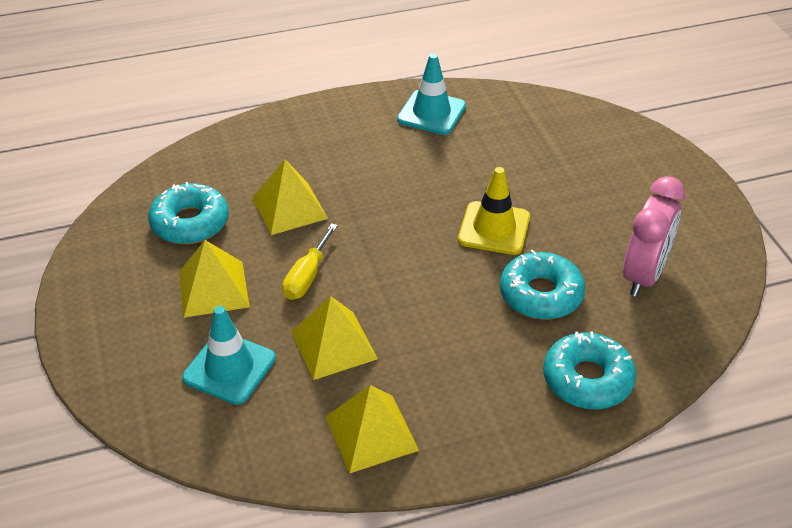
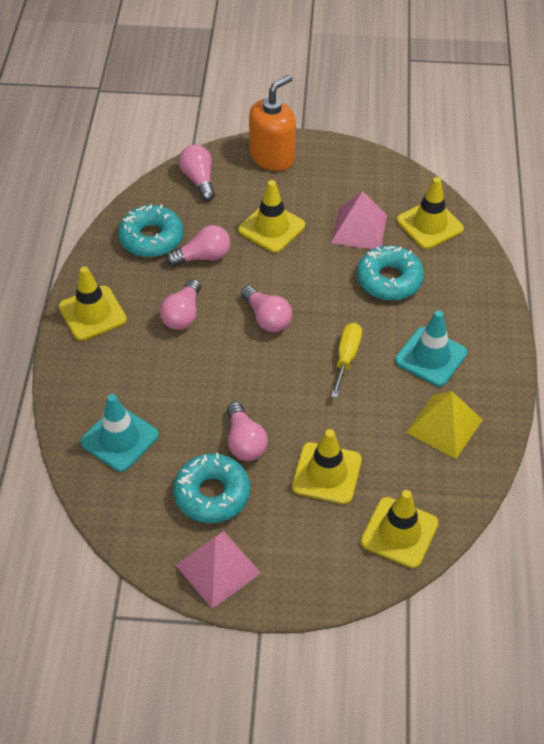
orange soap dispenser: 0 -> 1
pink clock: 1 -> 0
pink light bulb: 0 -> 5
pink pyramid: 0 -> 2
yellow pyramid: 4 -> 1
yellow traffic cone: 1 -> 5

